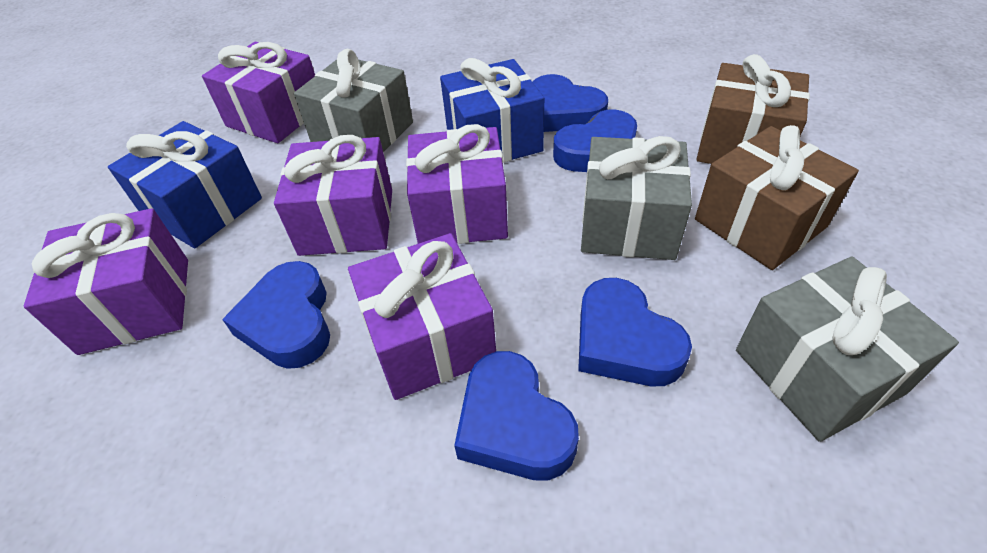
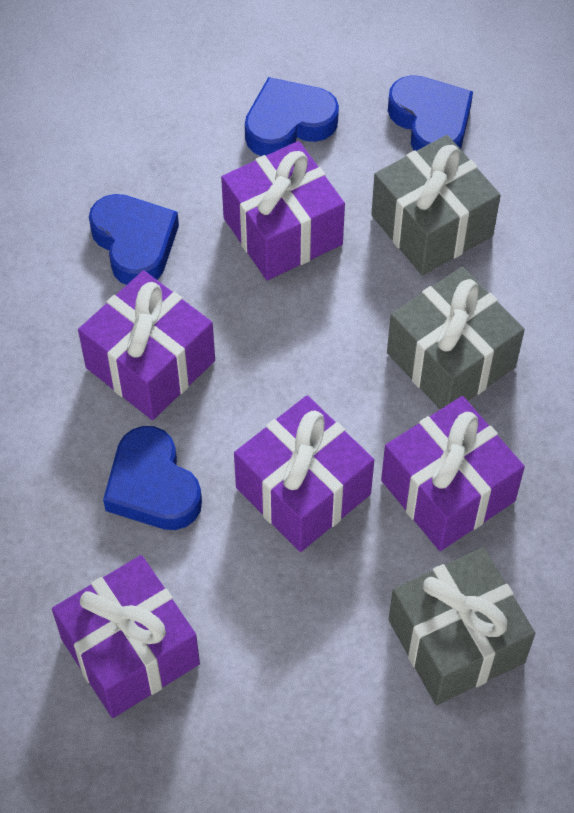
blue gift: 2 -> 0
blue heart: 5 -> 4
brown gift: 2 -> 0

